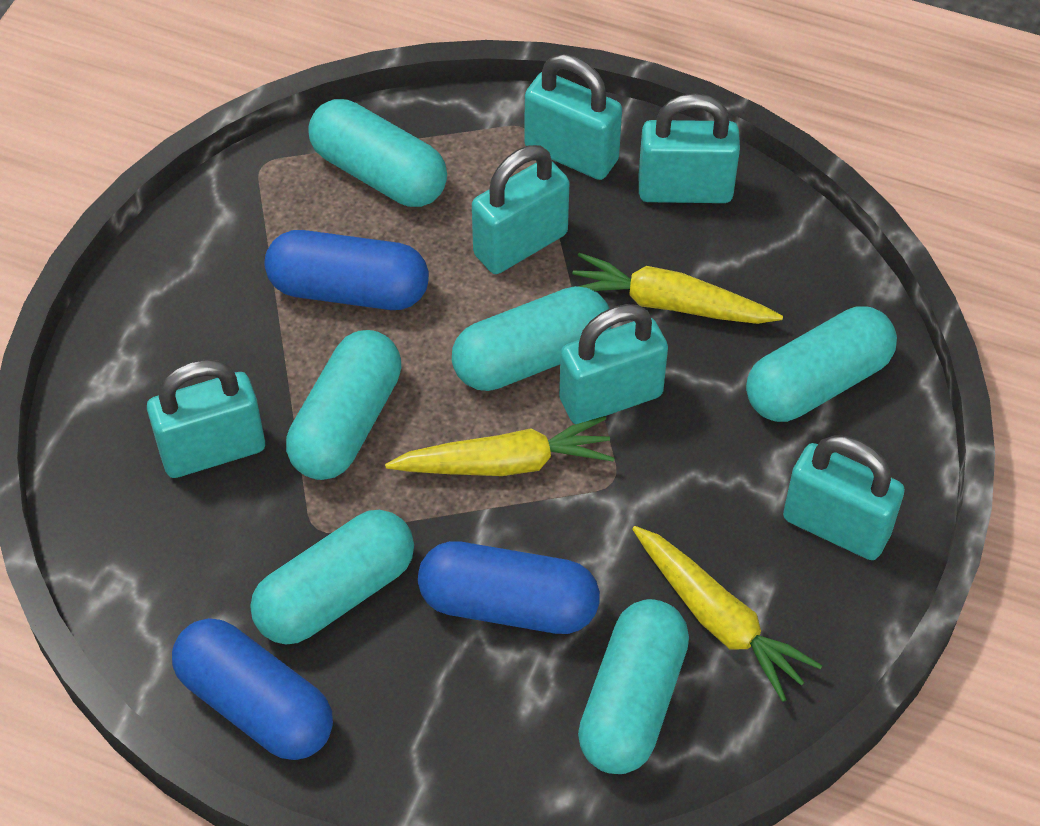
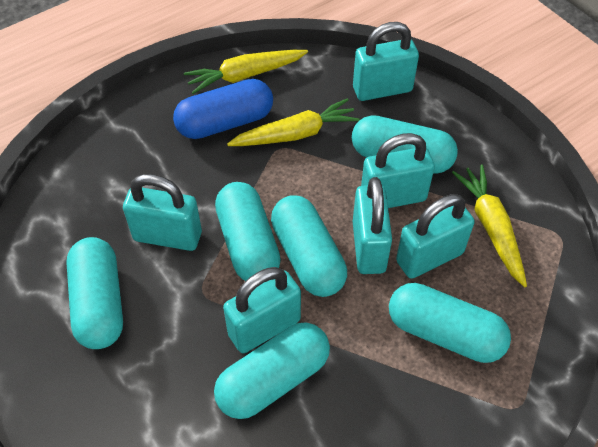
blue capsule: 3 -> 1

